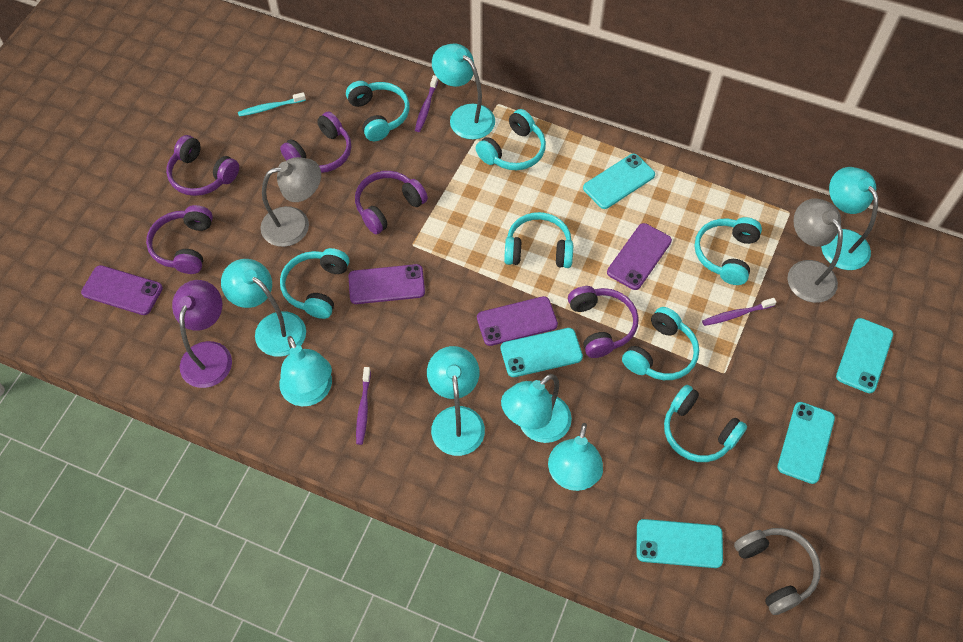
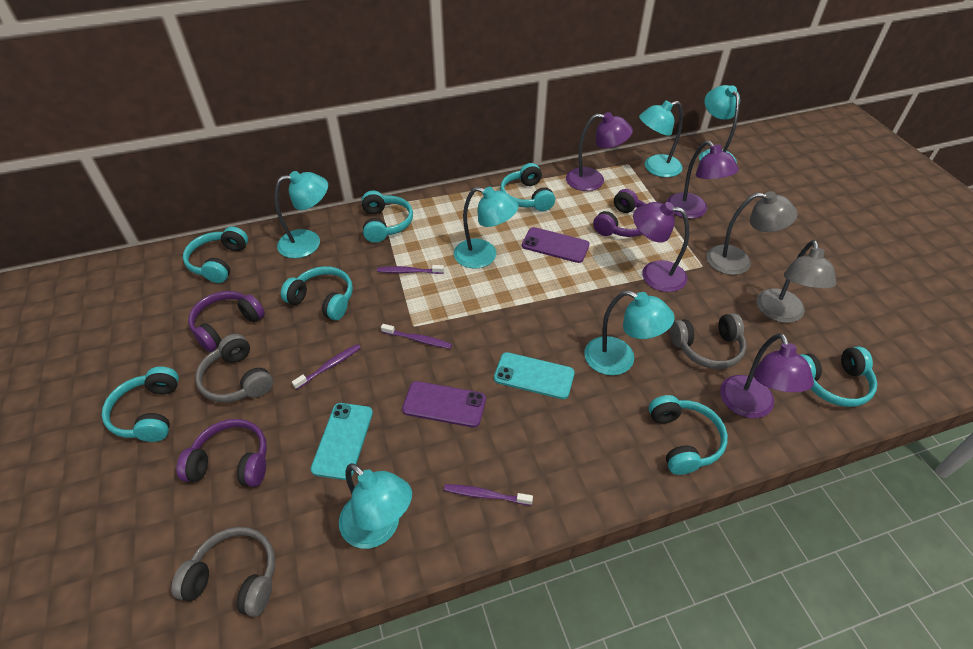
grey headphones: 1 -> 3
purple headphones: 5 -> 3
purple lamp: 1 -> 4
purple phone: 4 -> 2
purple toothbrush: 3 -> 4
turquoise lamp: 7 -> 6
turquoise phone: 5 -> 2
turquoise toothbrush: 1 -> 0

